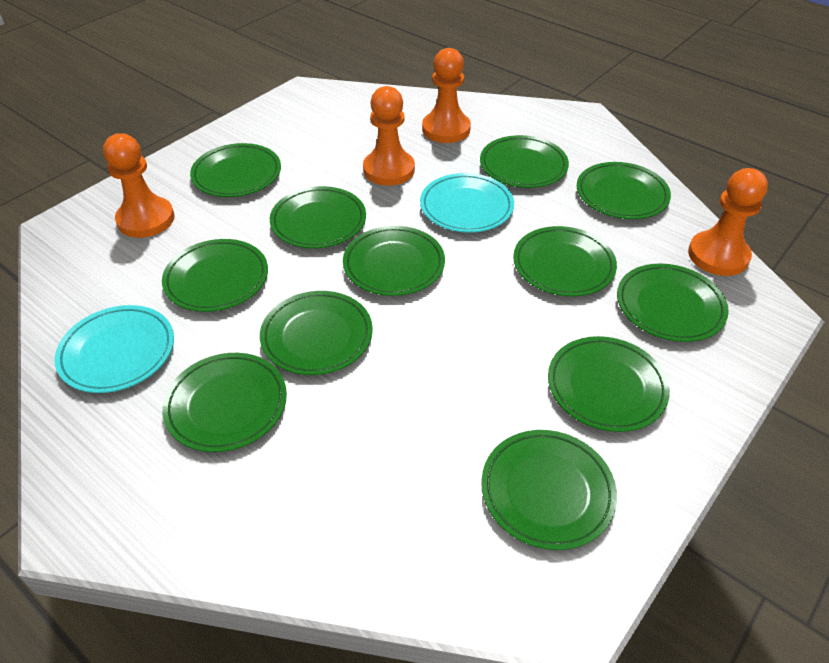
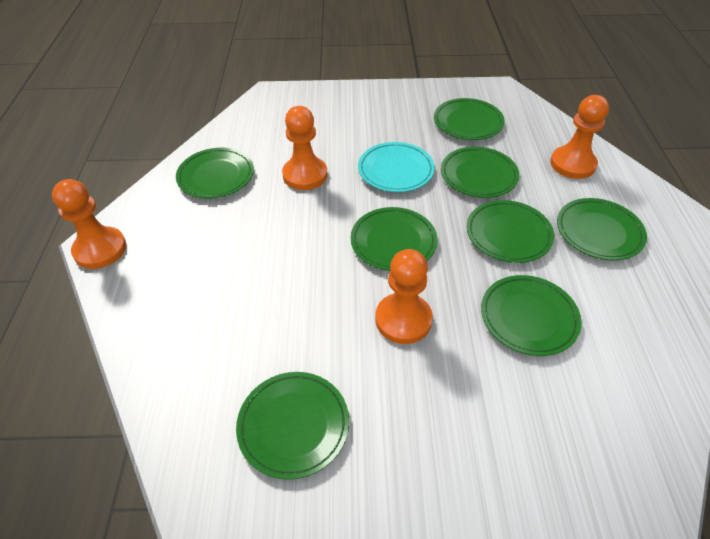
green plate: 12 -> 8
turquoise plate: 2 -> 1

